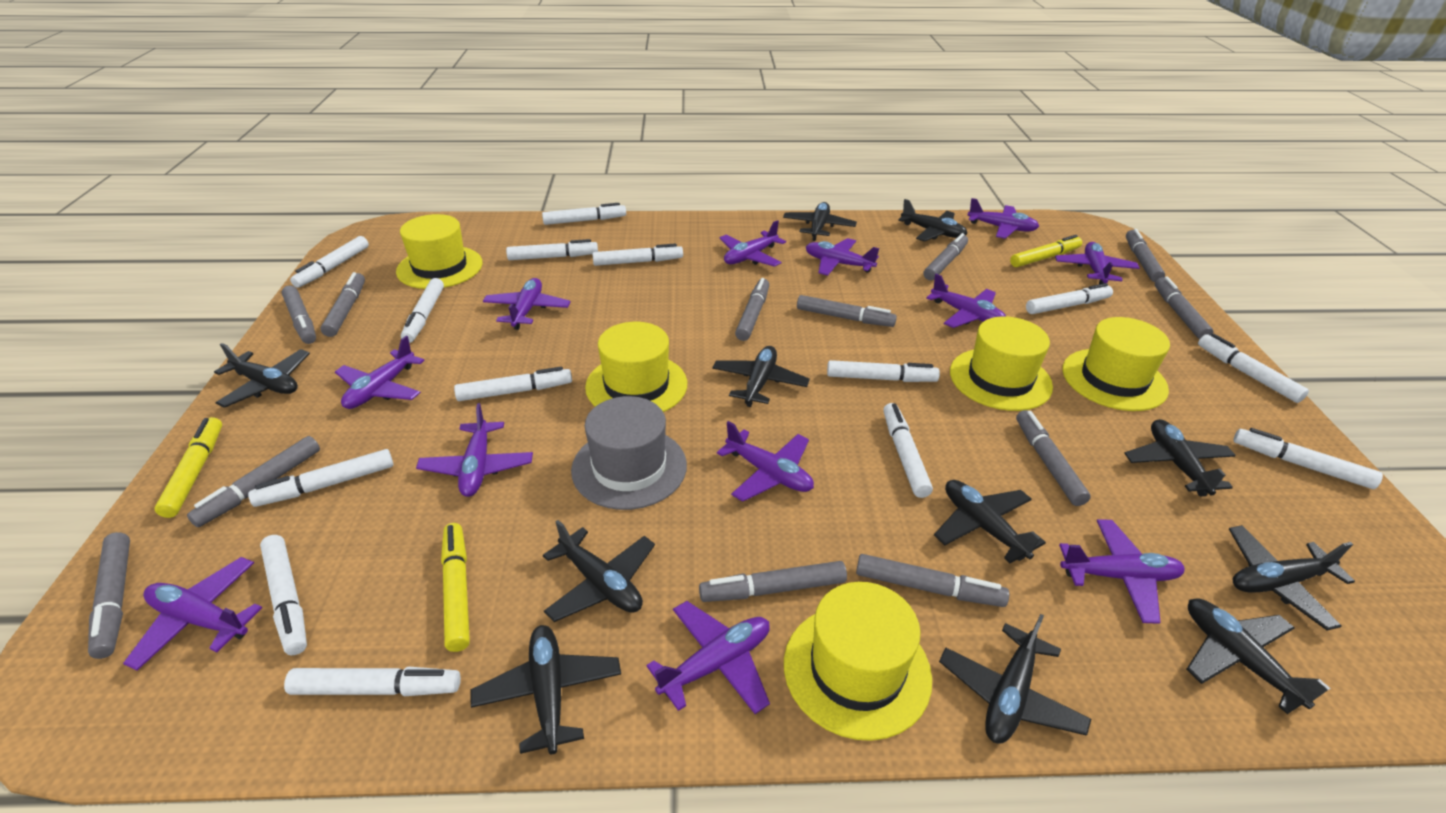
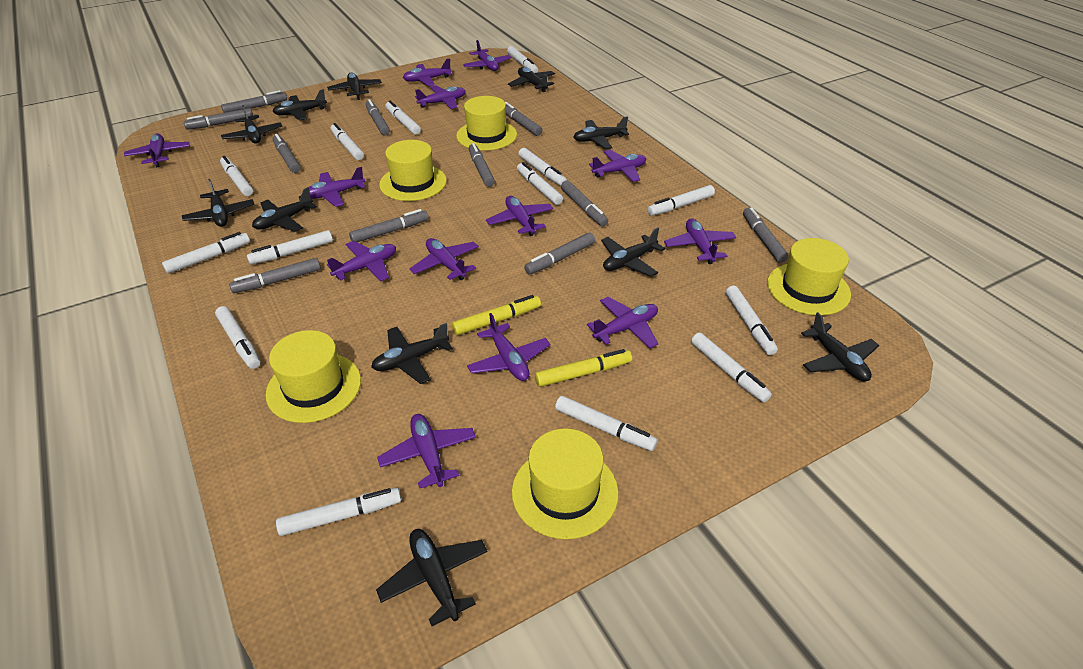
grey hat: 1 -> 0
grey marker: 12 -> 11
purple plane: 12 -> 13
yellow marker: 3 -> 2

